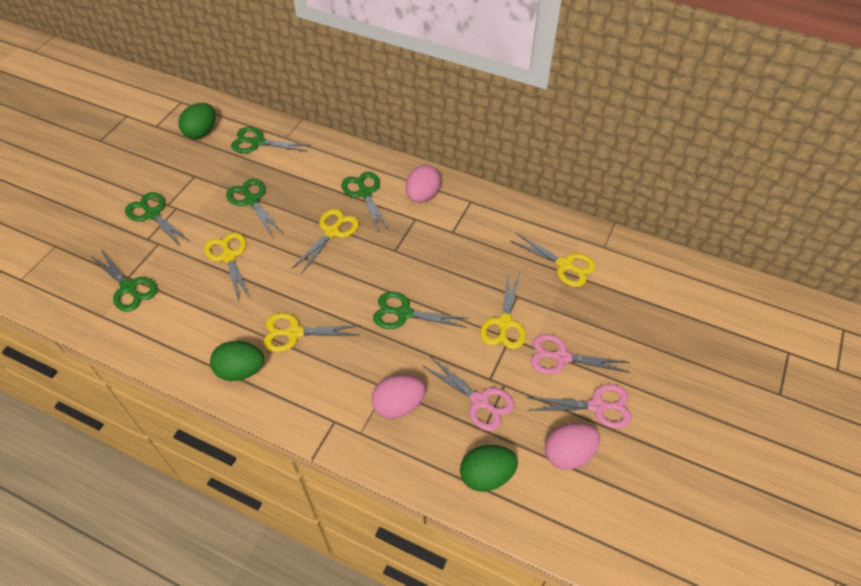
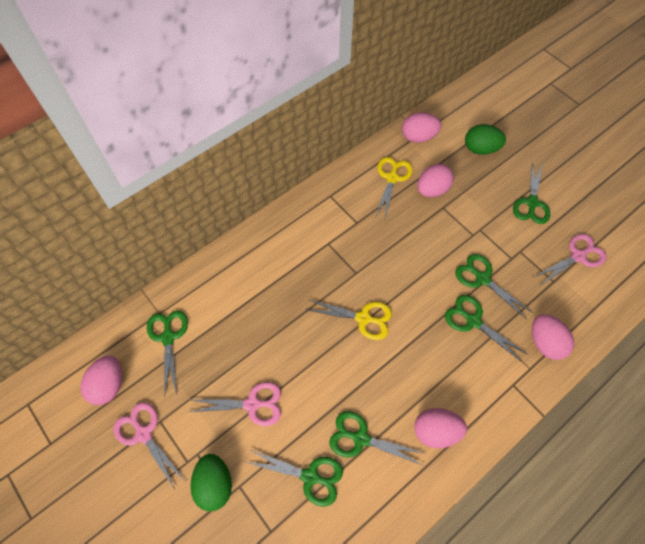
green egg: 3 -> 2
pink egg: 3 -> 5
yellow scissors: 5 -> 2

